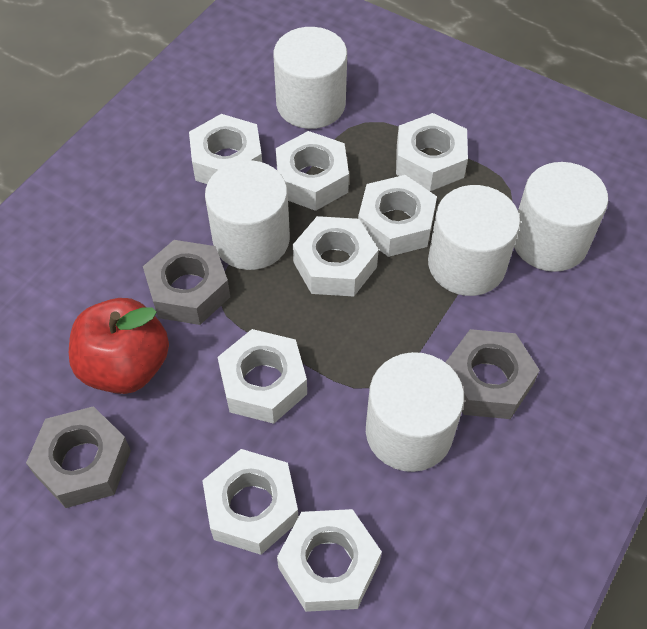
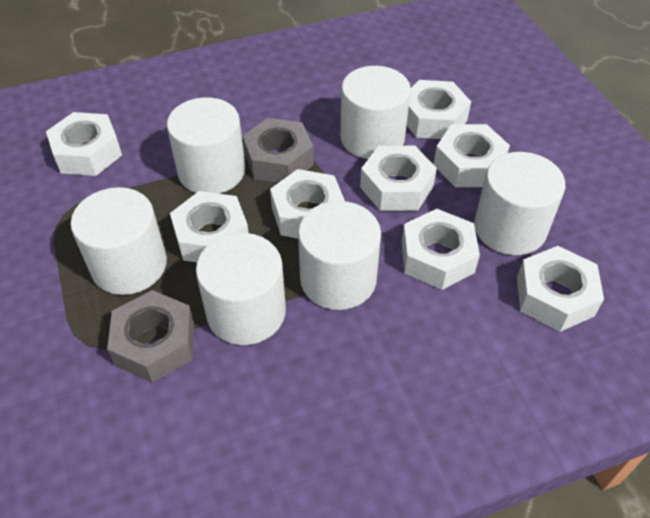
grey nut: 3 -> 2
red apple: 1 -> 0
white cylinder: 5 -> 6

